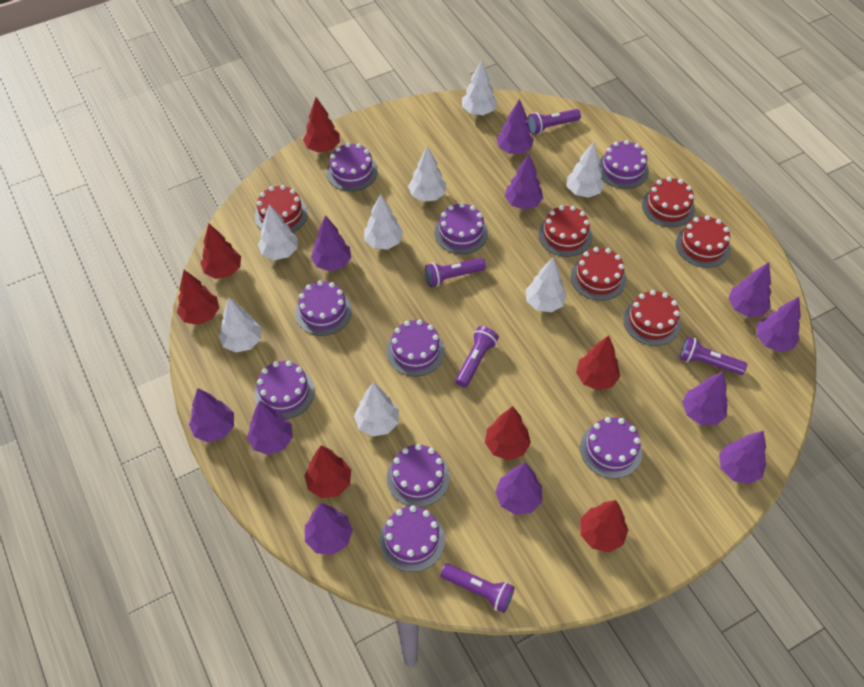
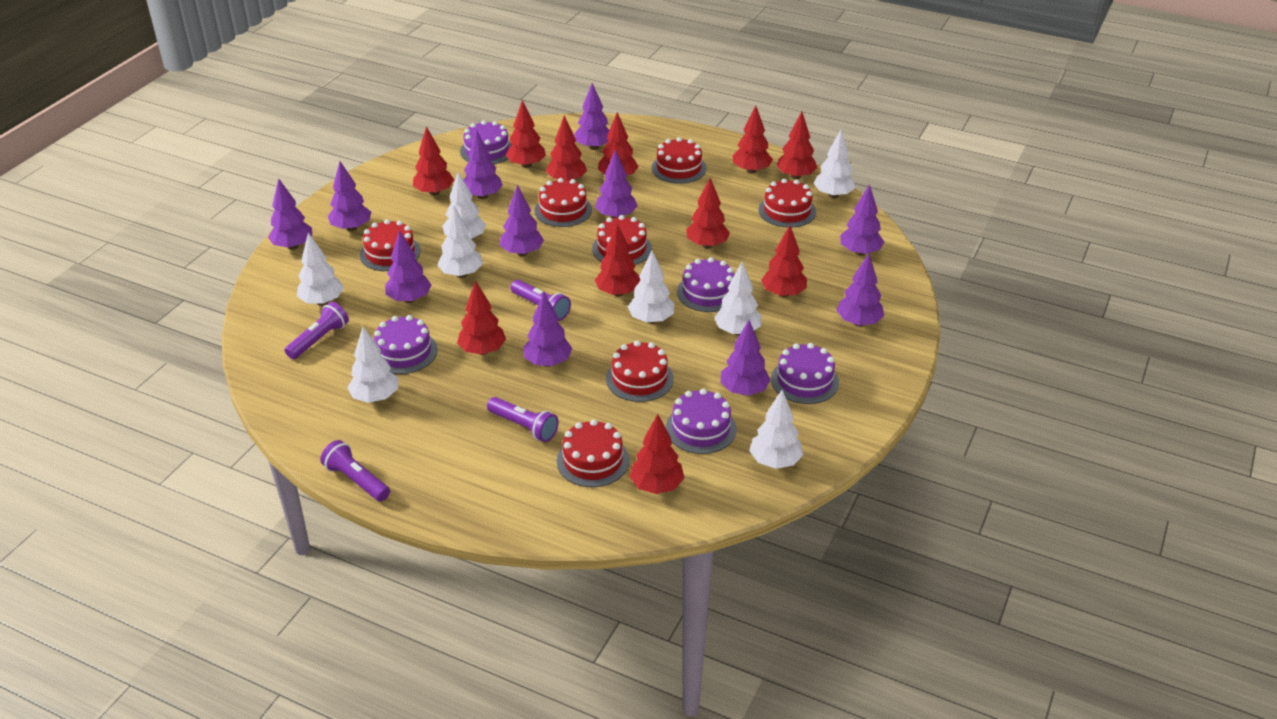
purple cake: 9 -> 5
purple flashlight: 5 -> 4
red cake: 6 -> 7
red tree: 7 -> 11

